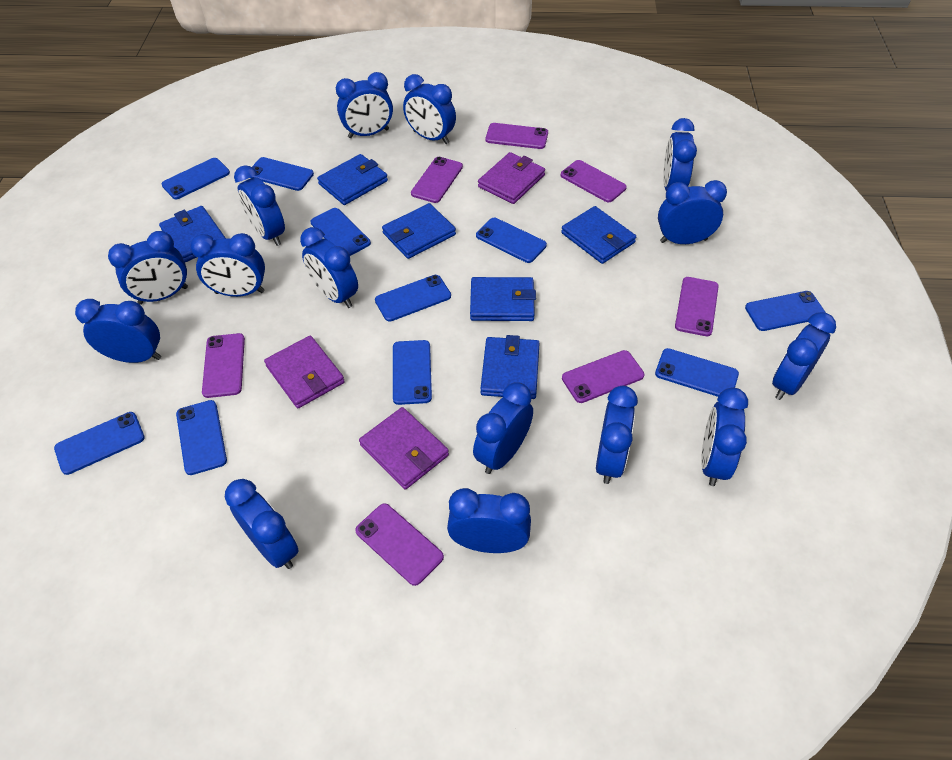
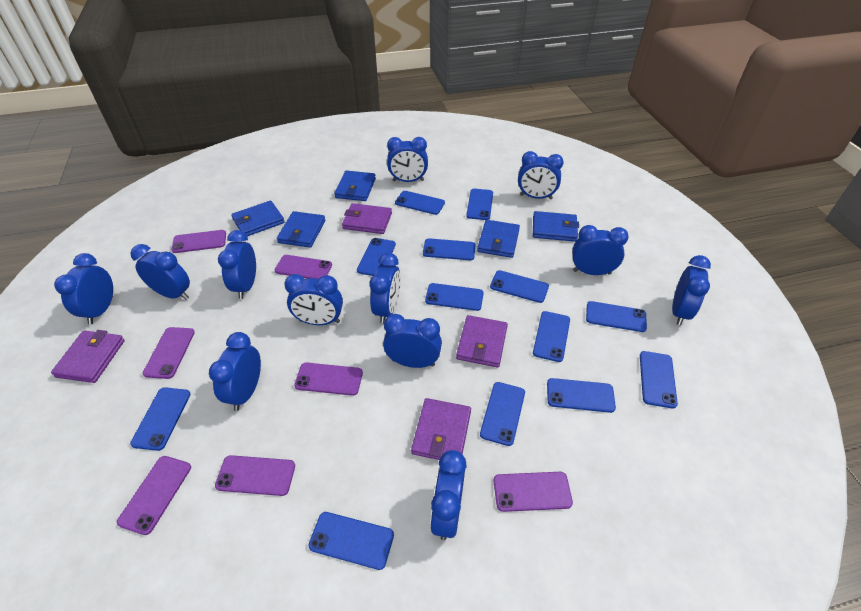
blue clock: 15 -> 12
blue phone: 10 -> 13
blue wallet: 6 -> 5
purple wallet: 3 -> 4

